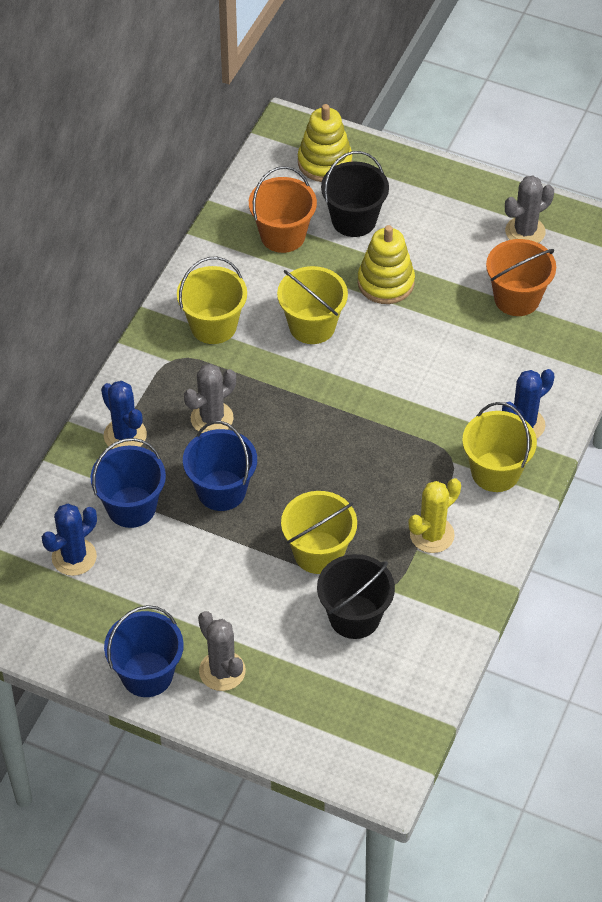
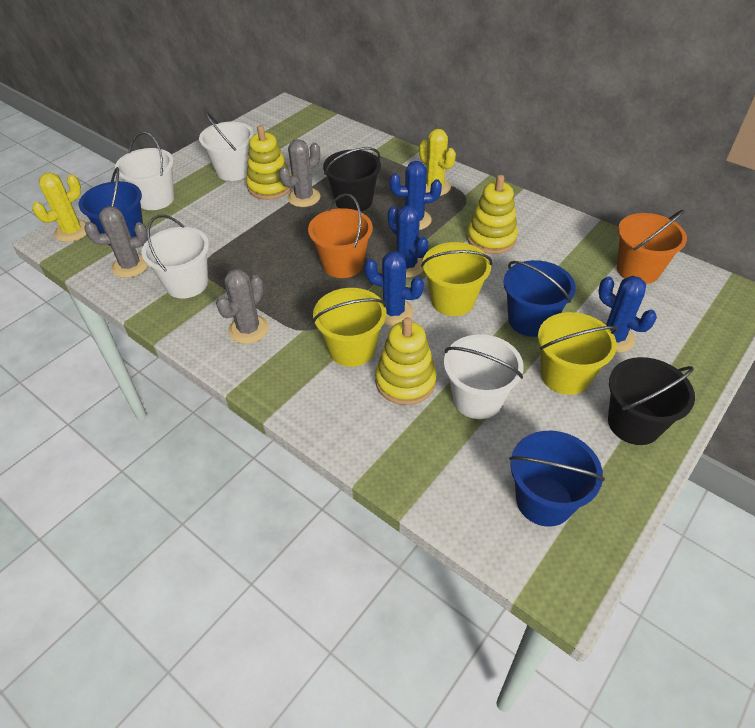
blue cactus: 3 -> 4
white bucket: 0 -> 4
yellow bucket: 4 -> 3
yellow cactus: 1 -> 2
yellow stacking toy: 2 -> 3

